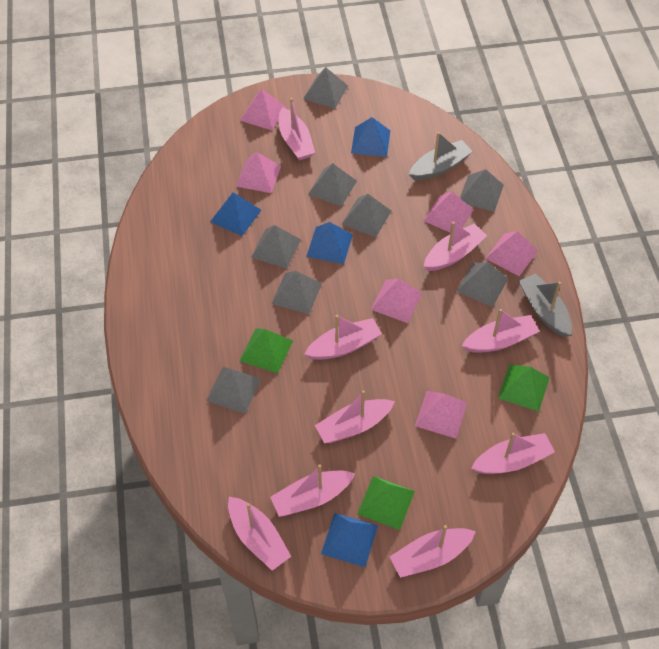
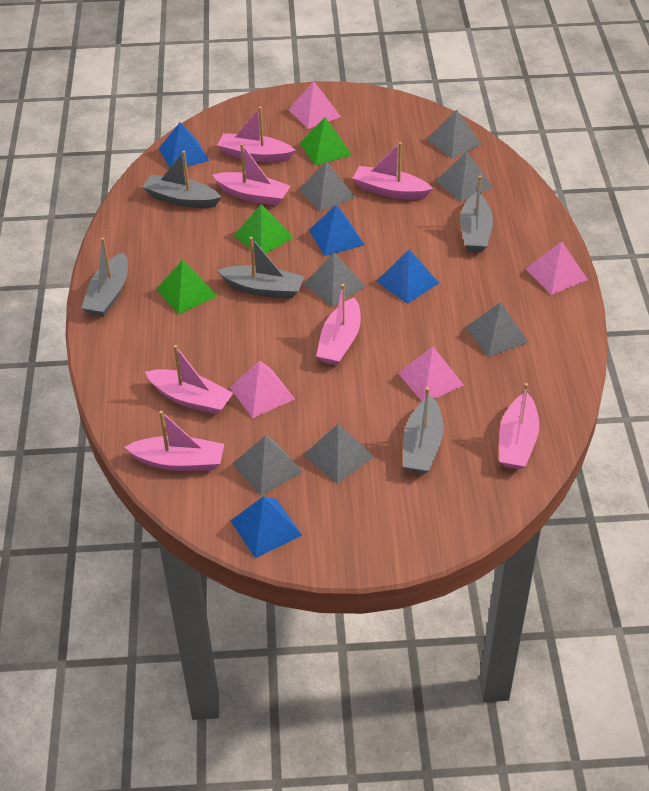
grey boat: 2 -> 5
grey pyramid: 8 -> 7
pink boat: 9 -> 7
pink pyramid: 6 -> 4

